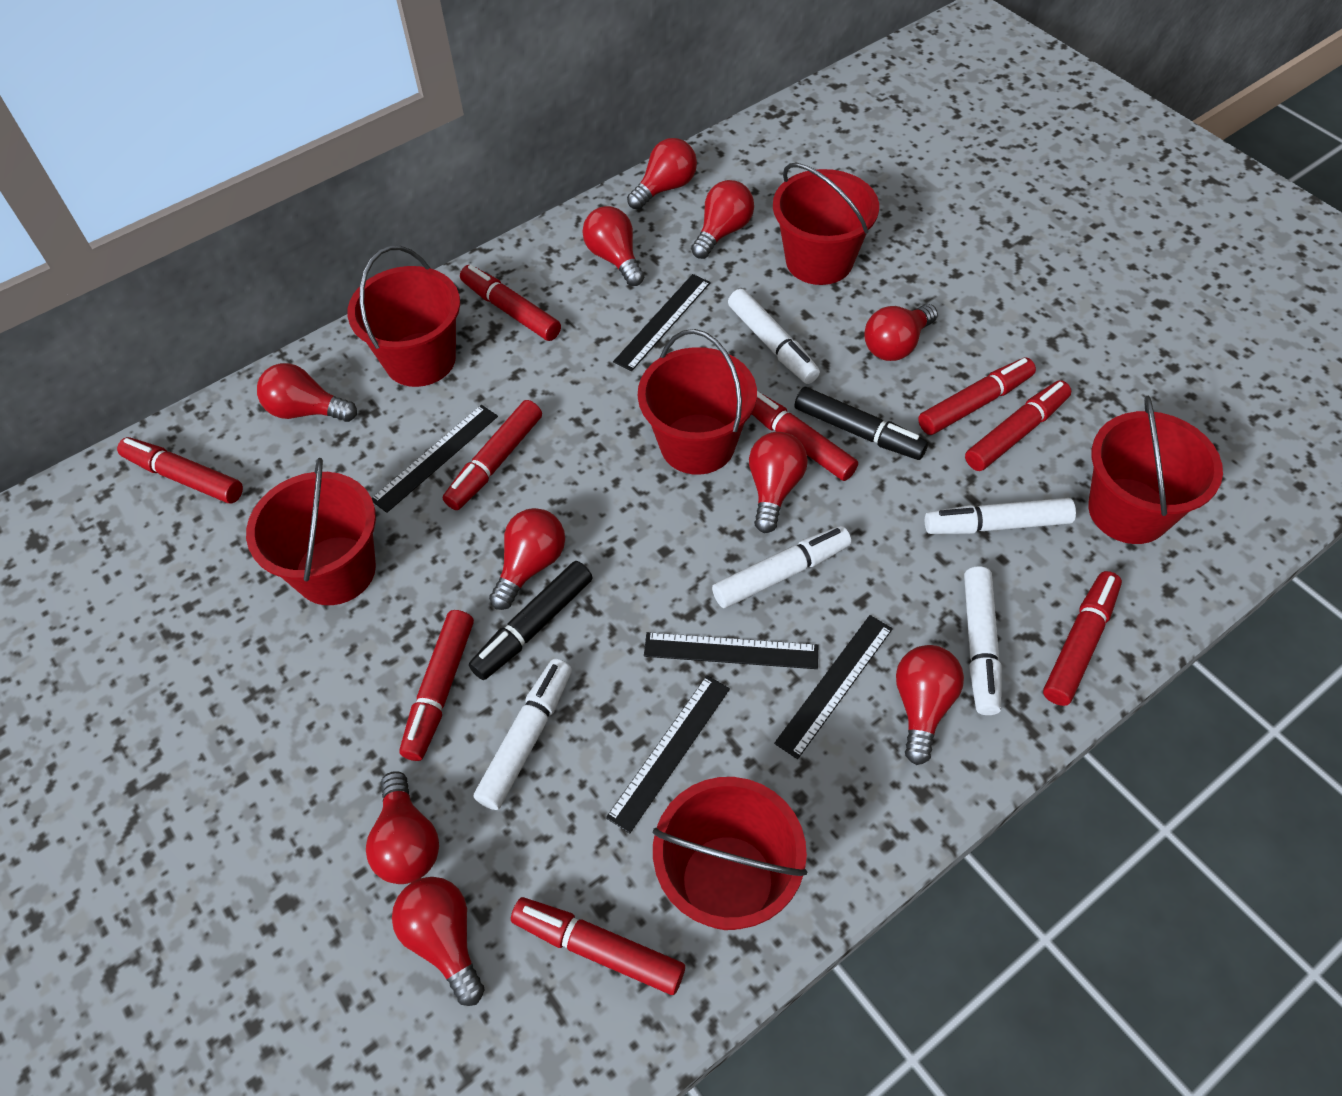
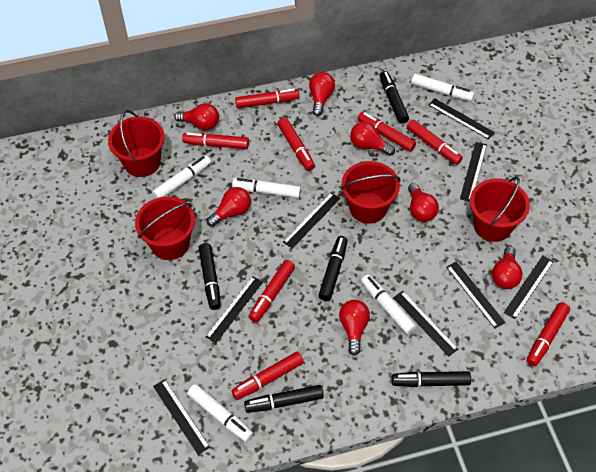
black marker: 2 -> 5
black ruler: 5 -> 8
red bucket: 6 -> 4
red light bulb: 10 -> 7
red marker: 9 -> 8

